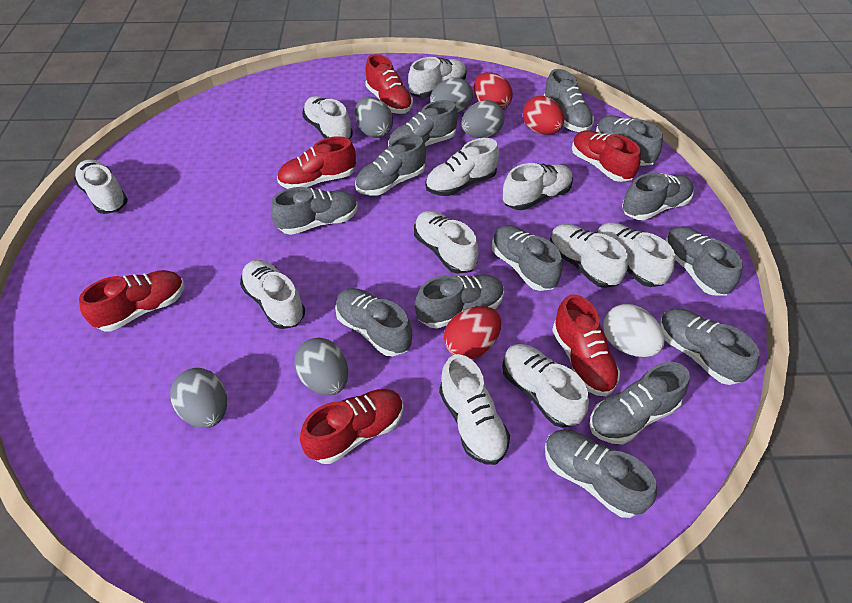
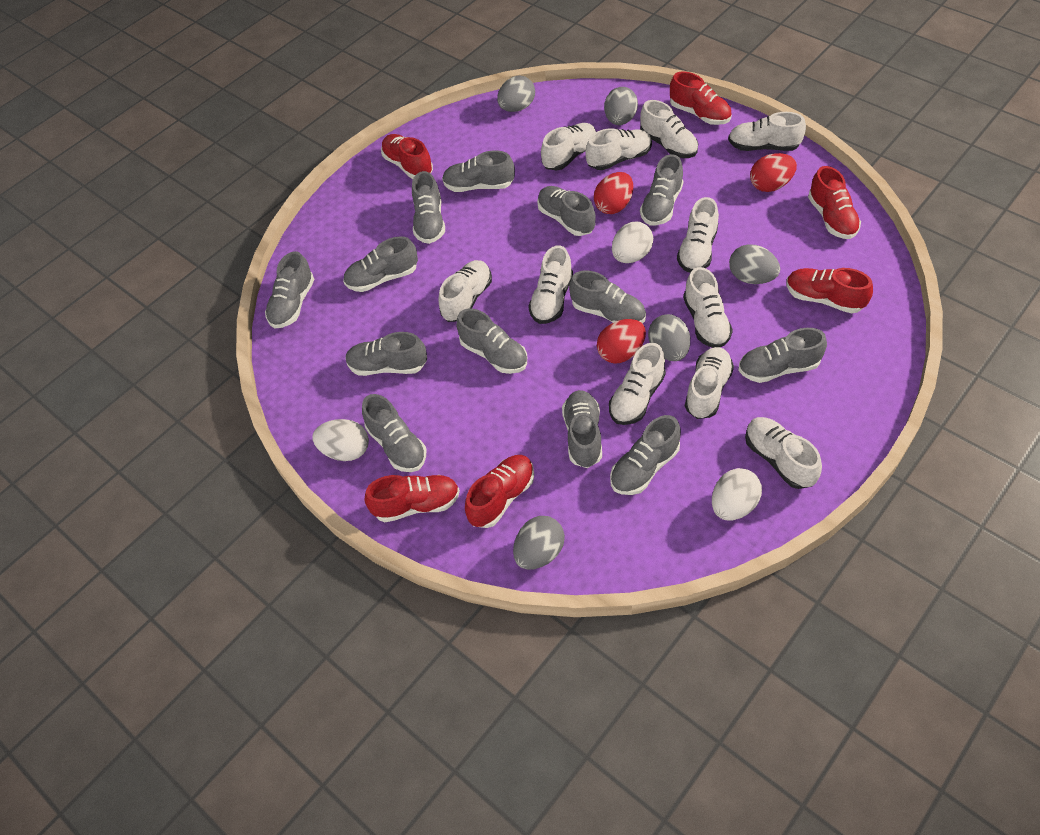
white egg: 1 -> 3

